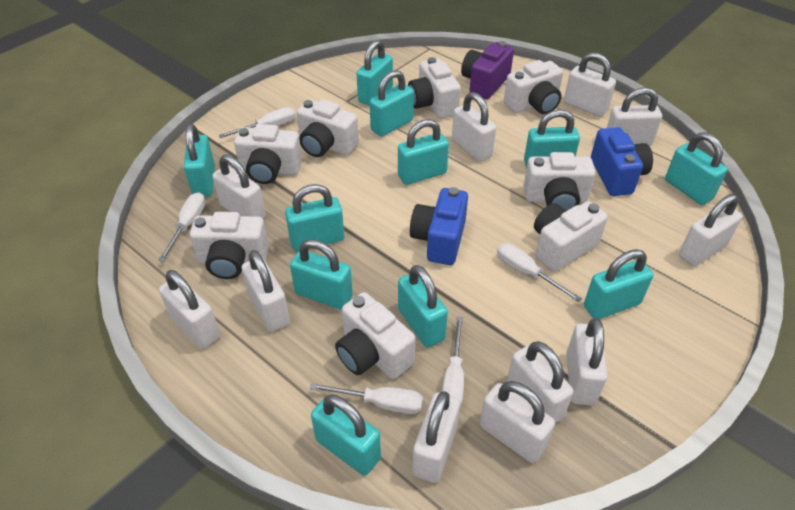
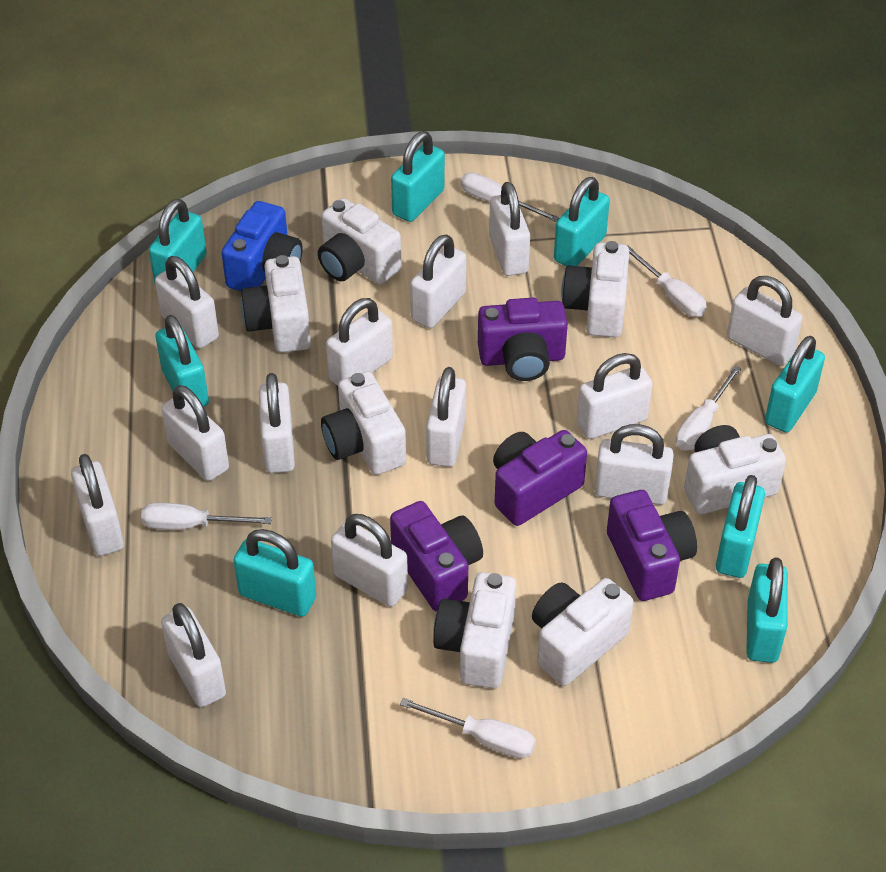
blue camera: 2 -> 1
purple camera: 1 -> 4
turquoise padlock: 11 -> 8
white camera: 8 -> 7
white padlock: 11 -> 13

